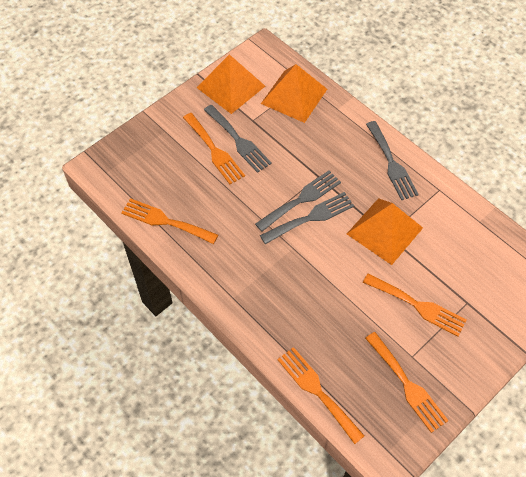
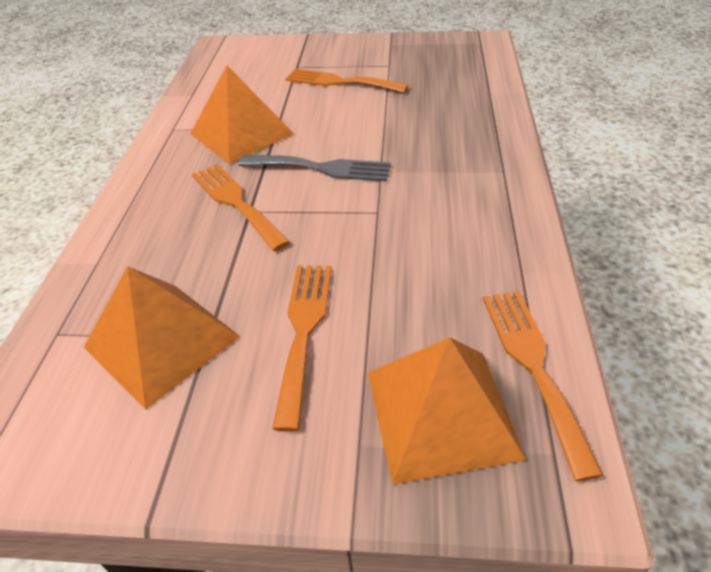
grey fork: 4 -> 1
orange fork: 5 -> 4

